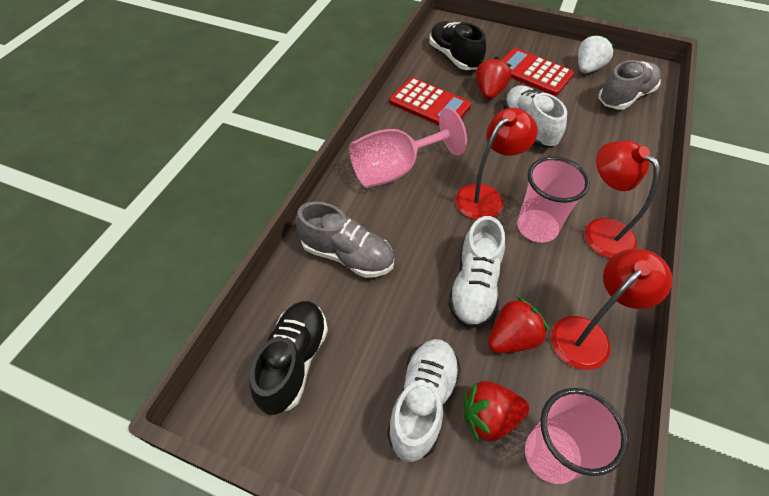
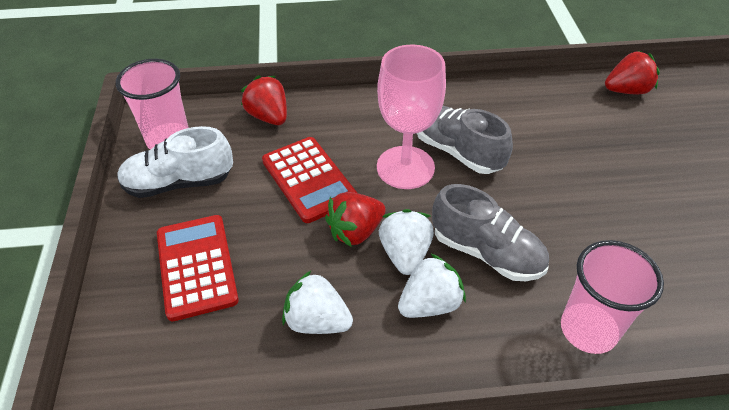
black shoe: 2 -> 0
red lamp: 3 -> 0
white shoe: 3 -> 1
white strawberry: 1 -> 3

